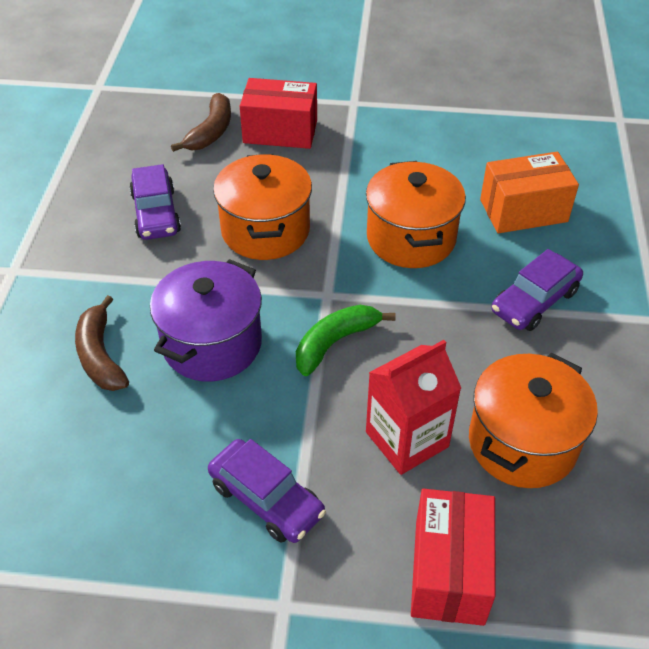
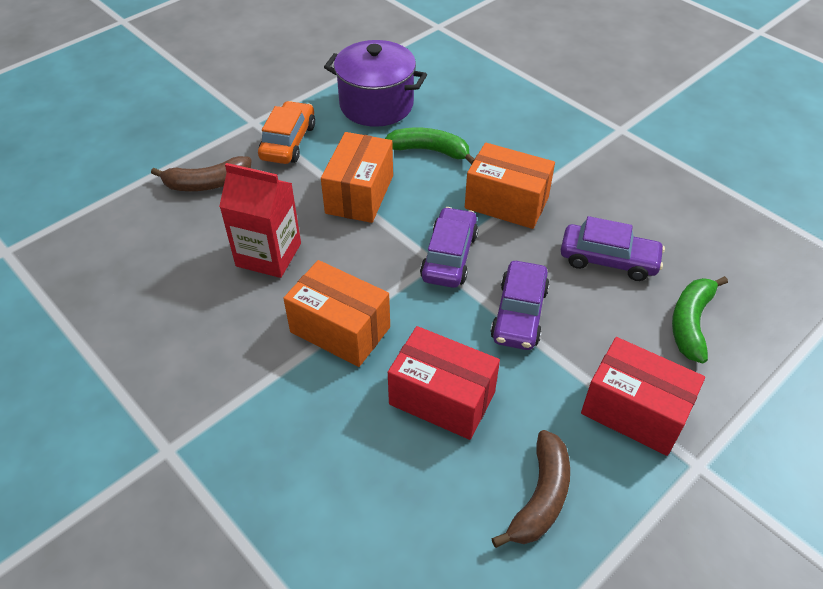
green banana: 1 -> 2
orange box: 1 -> 3
orange car: 0 -> 1
orange pot: 3 -> 0

